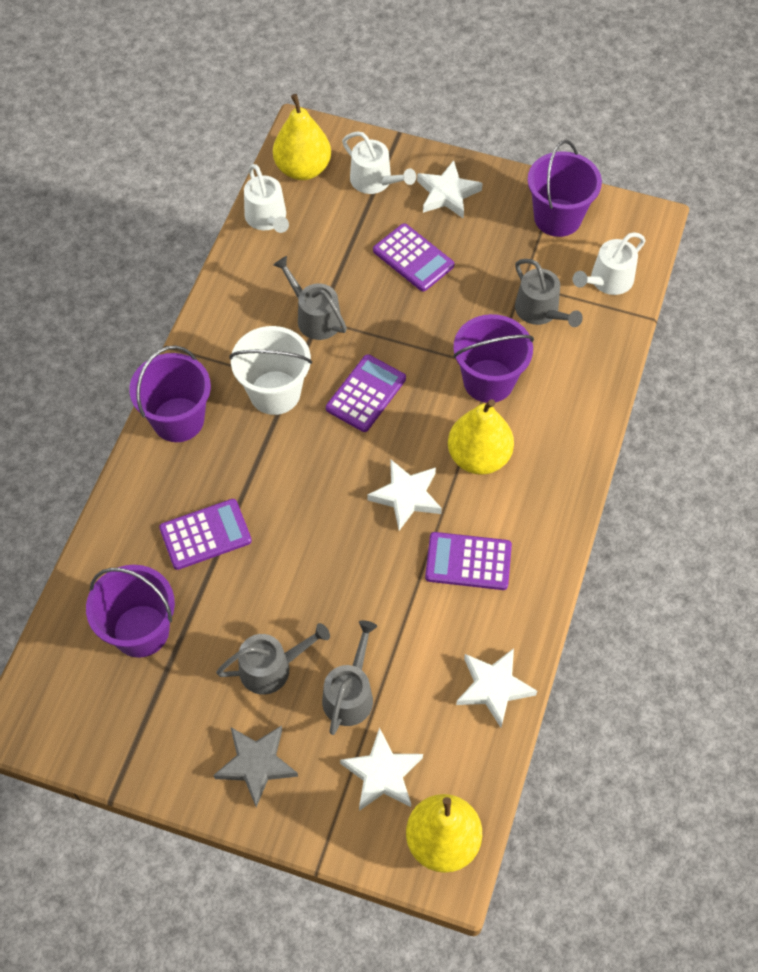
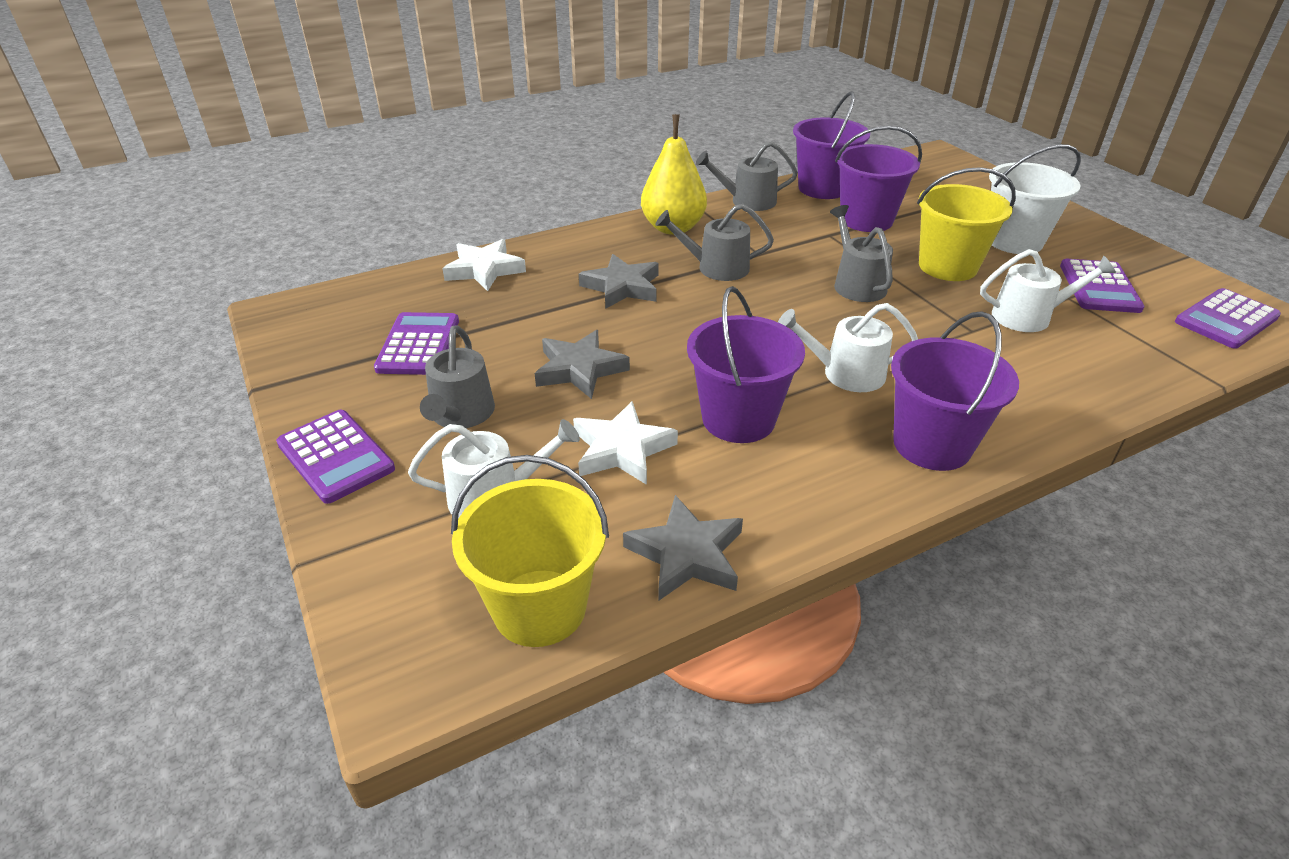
grey star: 1 -> 3
white star: 4 -> 2
yellow bucket: 0 -> 2
yellow pear: 3 -> 1

